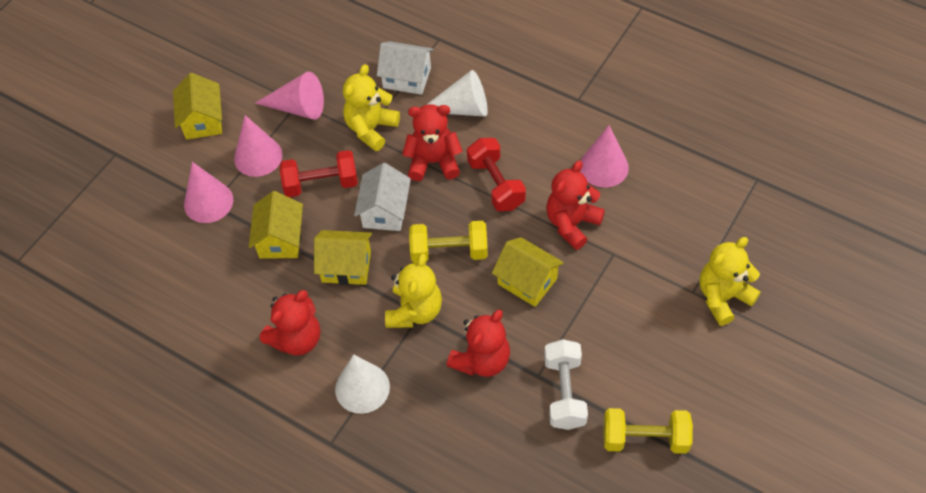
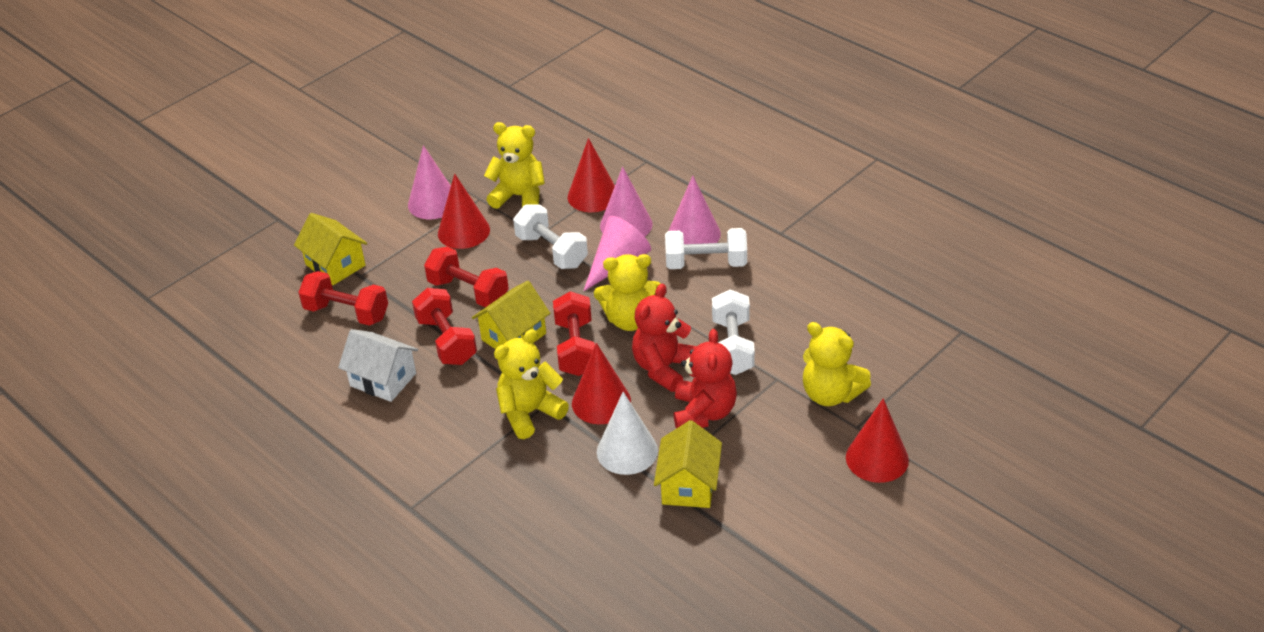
red cone: 0 -> 4
red dumbbell: 2 -> 4
red teddy bear: 4 -> 2
white cone: 2 -> 1
white dumbbell: 1 -> 3
white house: 2 -> 1
yellow dumbbell: 2 -> 0
yellow house: 4 -> 3
yellow teddy bear: 3 -> 4

